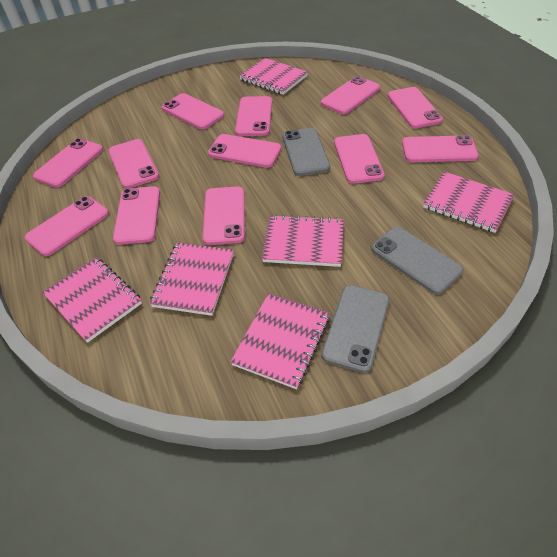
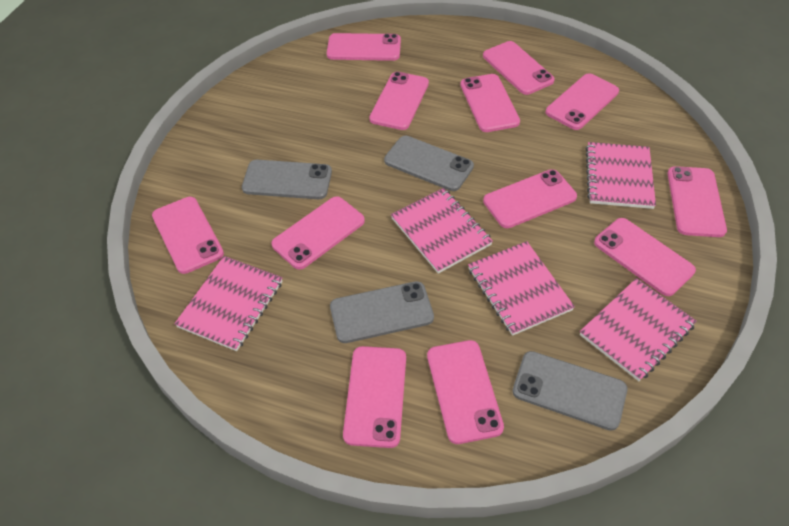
grey phone: 3 -> 4
pink notebook: 6 -> 5

